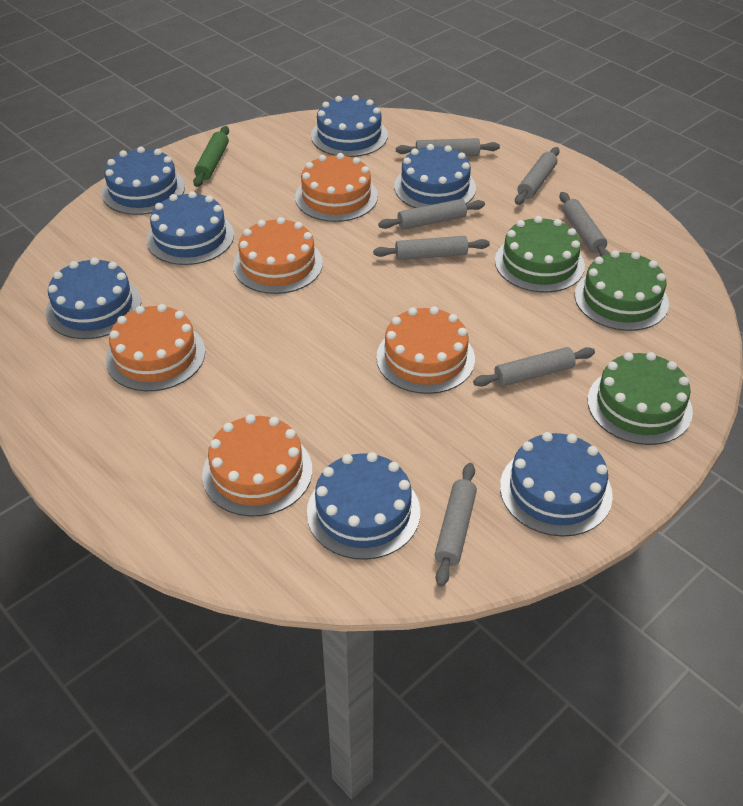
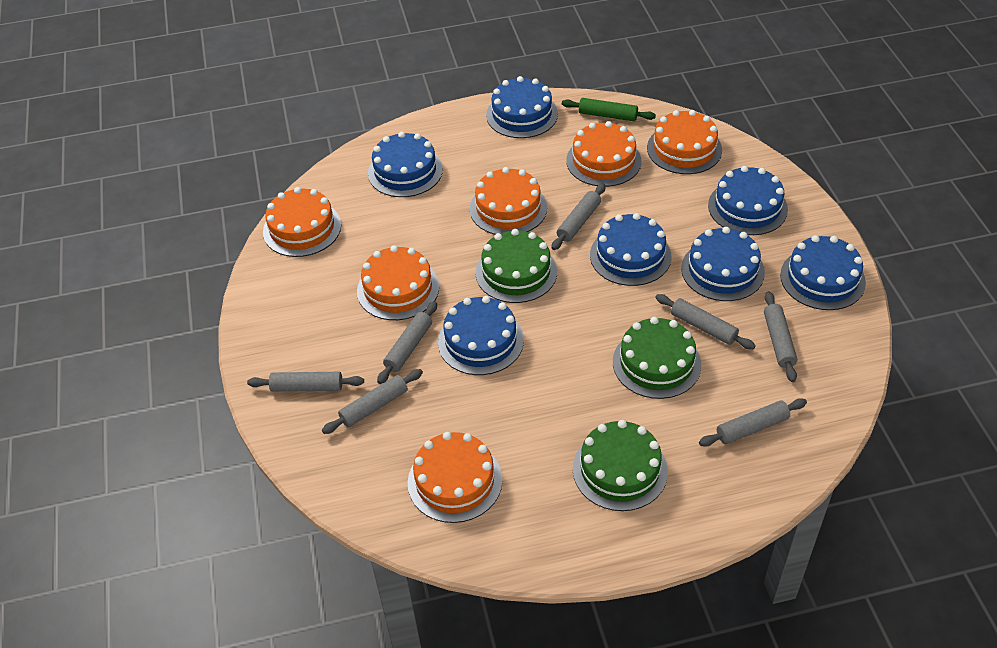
orange cake: 5 -> 6

